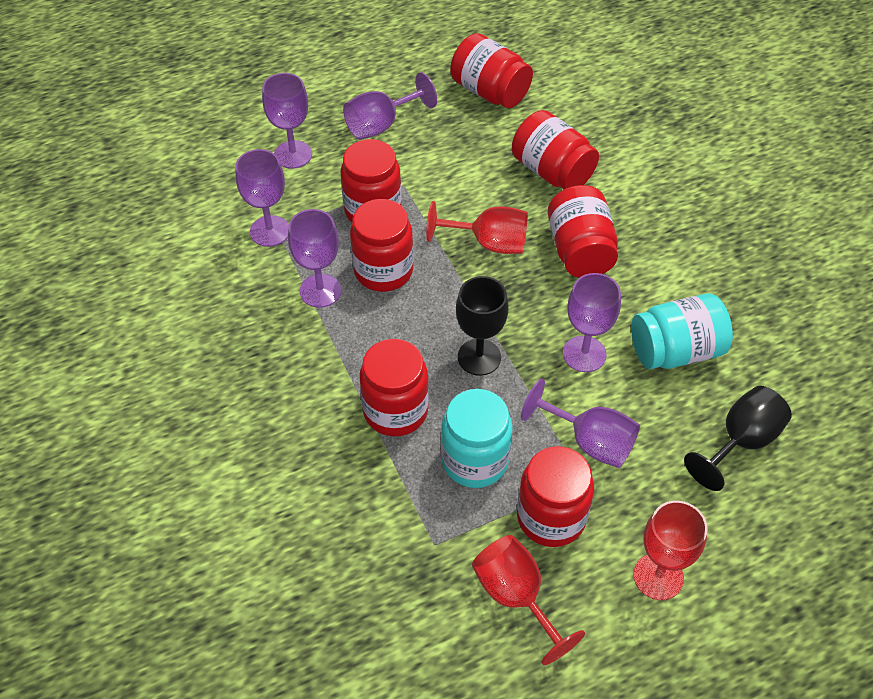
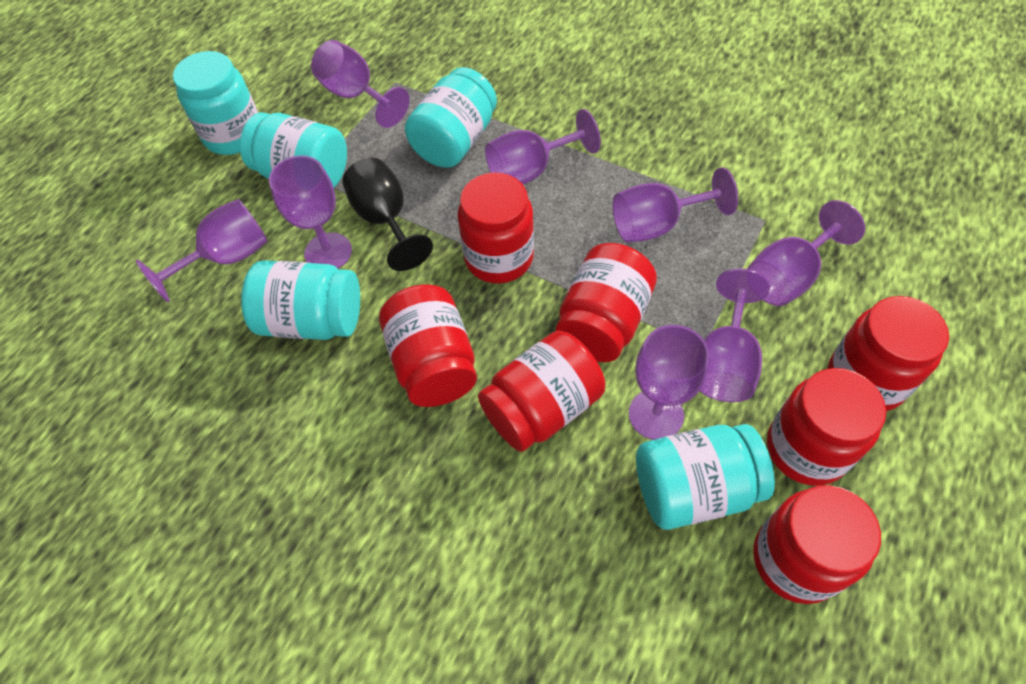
black goblet: 2 -> 1
purple goblet: 6 -> 8
red goblet: 3 -> 0
turquoise jar: 2 -> 5

